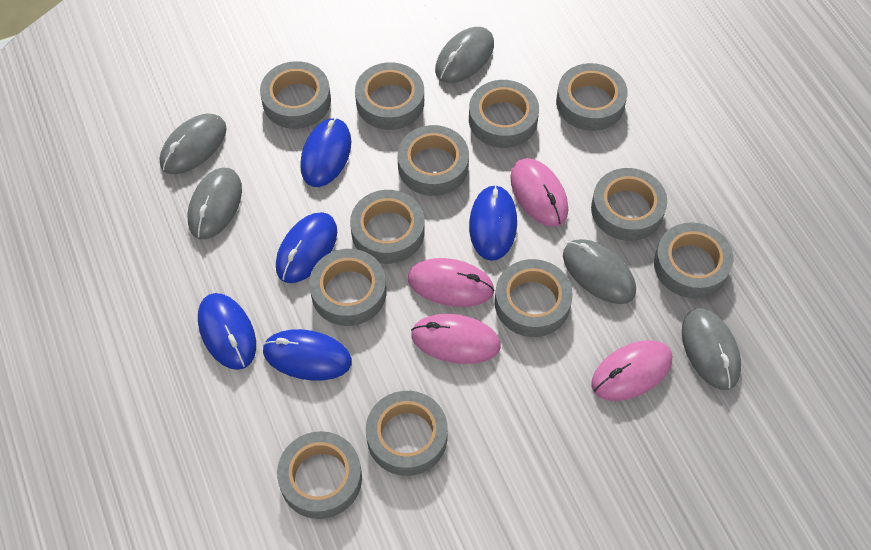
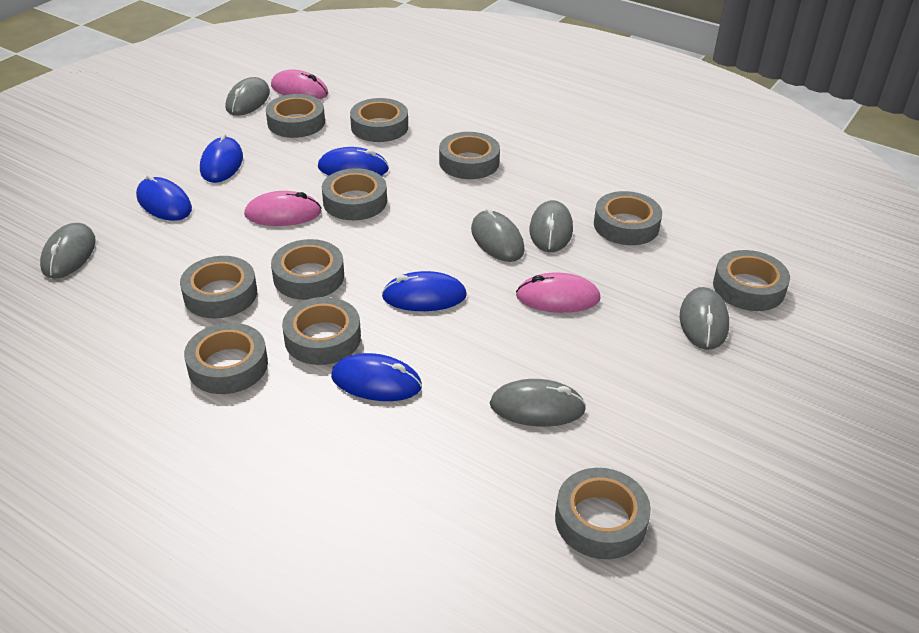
grey mouse: 5 -> 6
grey tape: 12 -> 11
pink mouse: 4 -> 3

